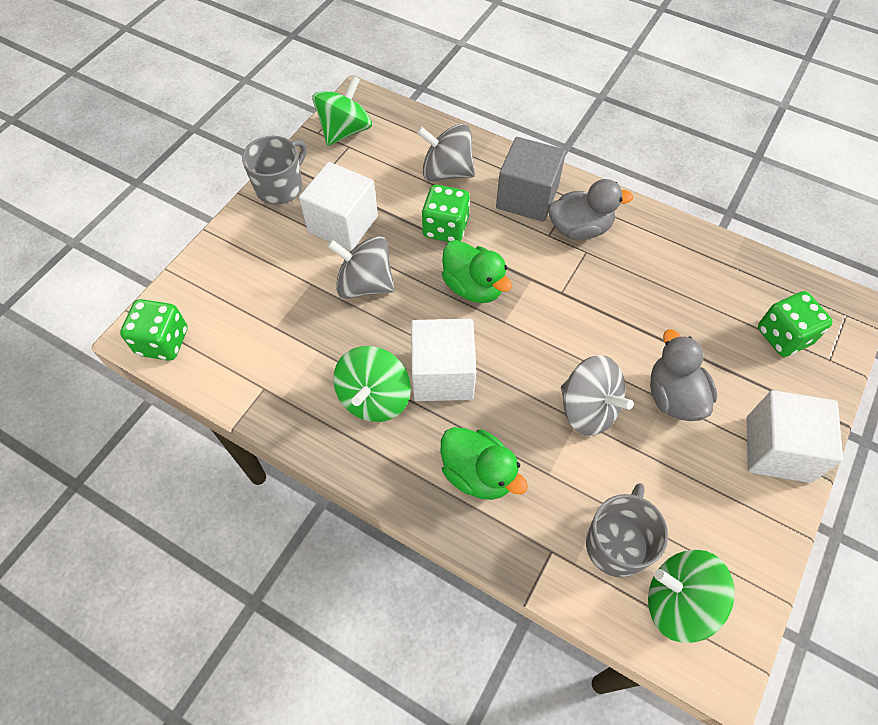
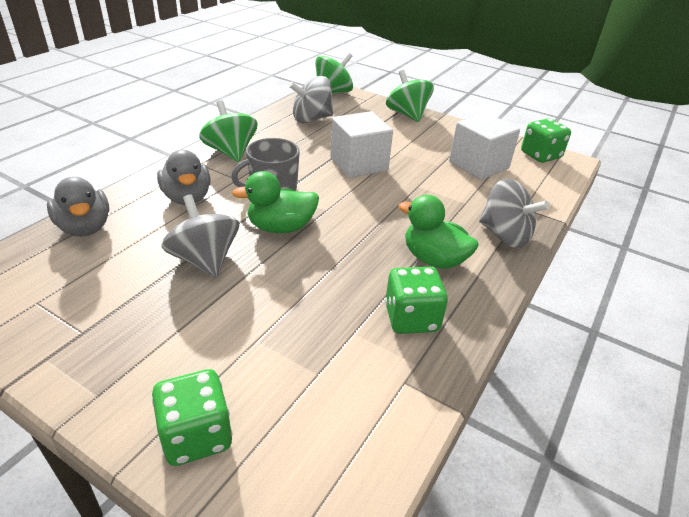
grey cube: 1 -> 0
grey mug: 2 -> 1
white cube: 3 -> 2

